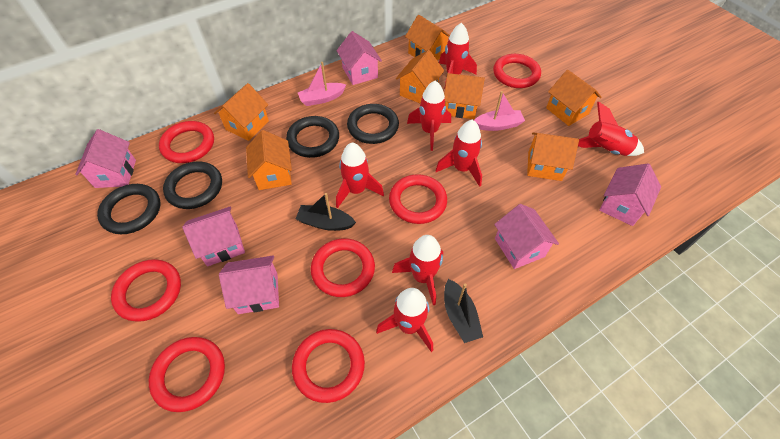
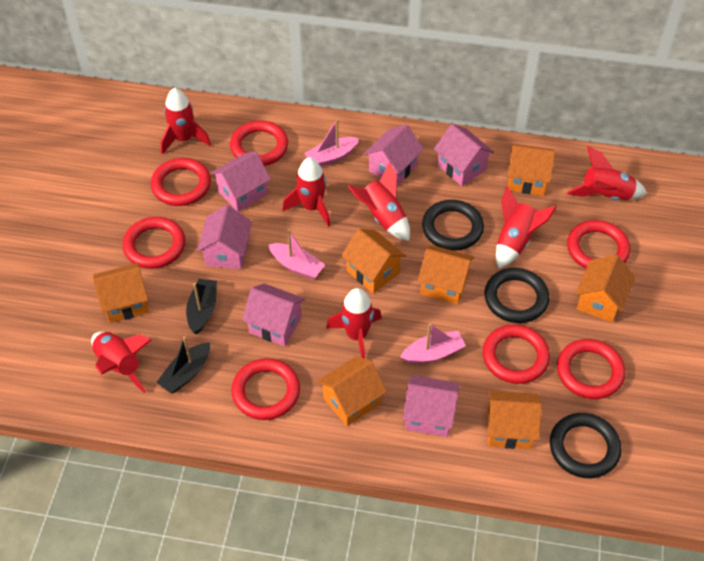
black ring: 4 -> 3
pink boat: 2 -> 3

